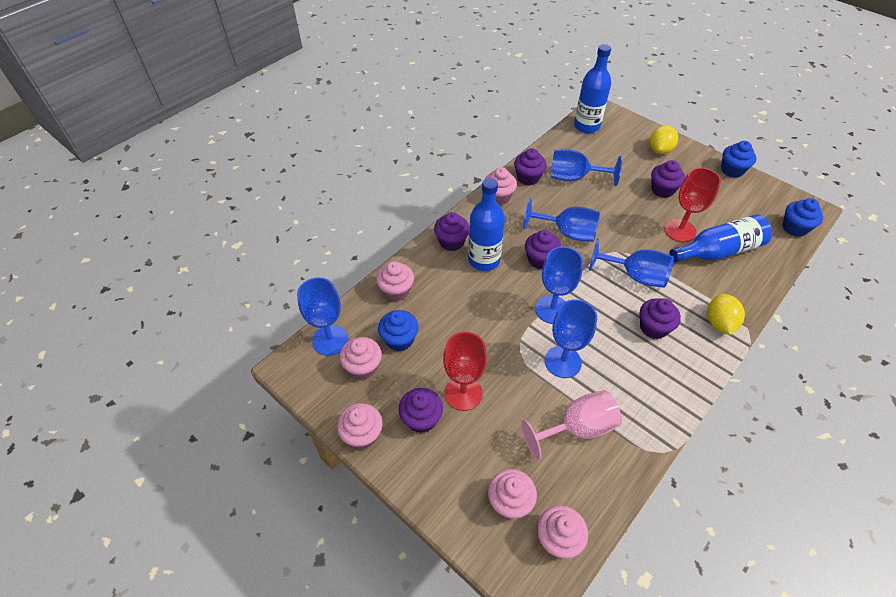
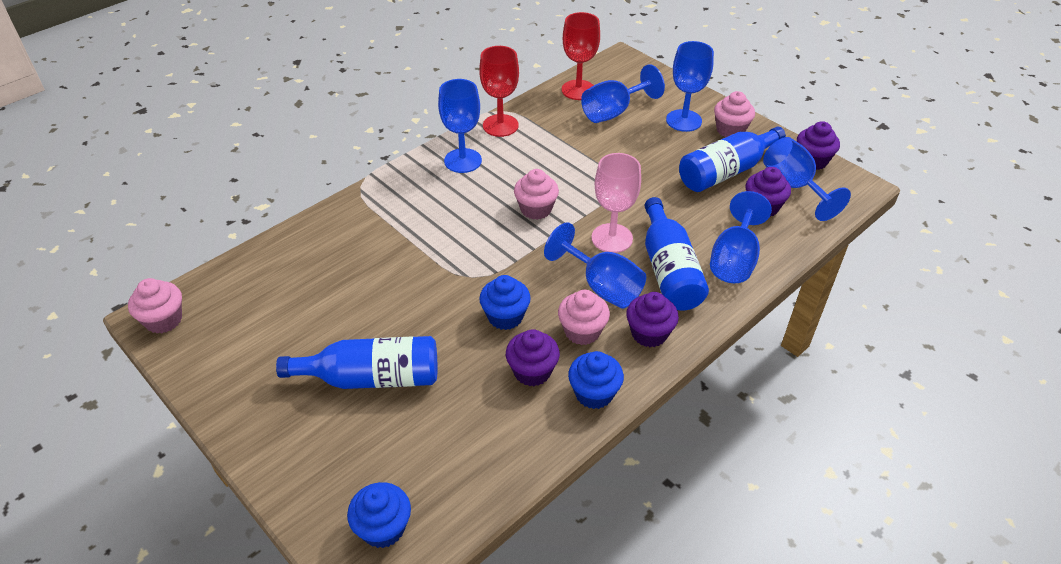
pink cupcake: 6 -> 4
purple cupcake: 6 -> 4
yellow lemon: 2 -> 0

